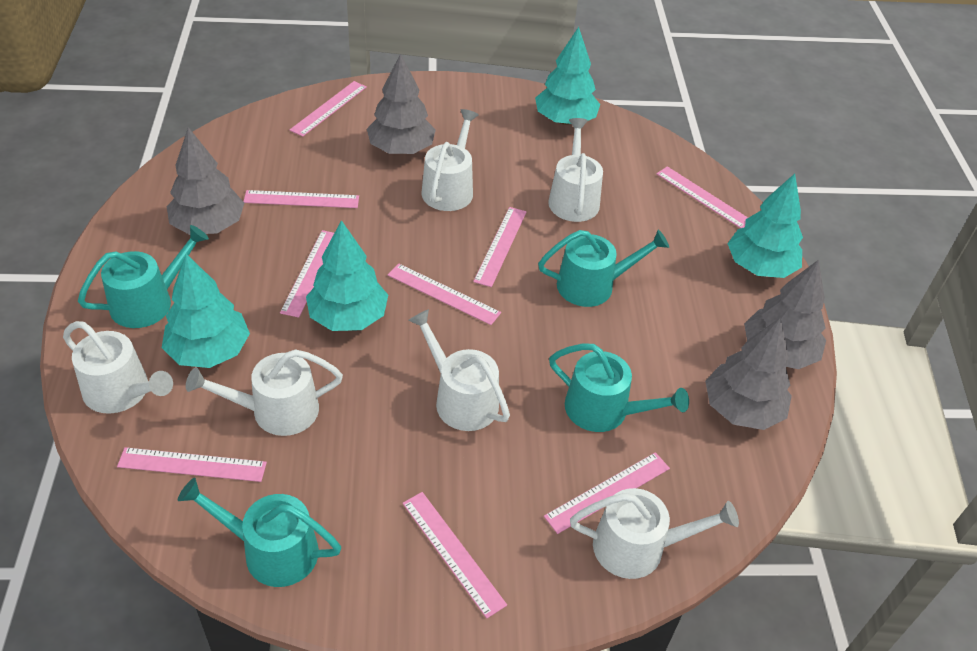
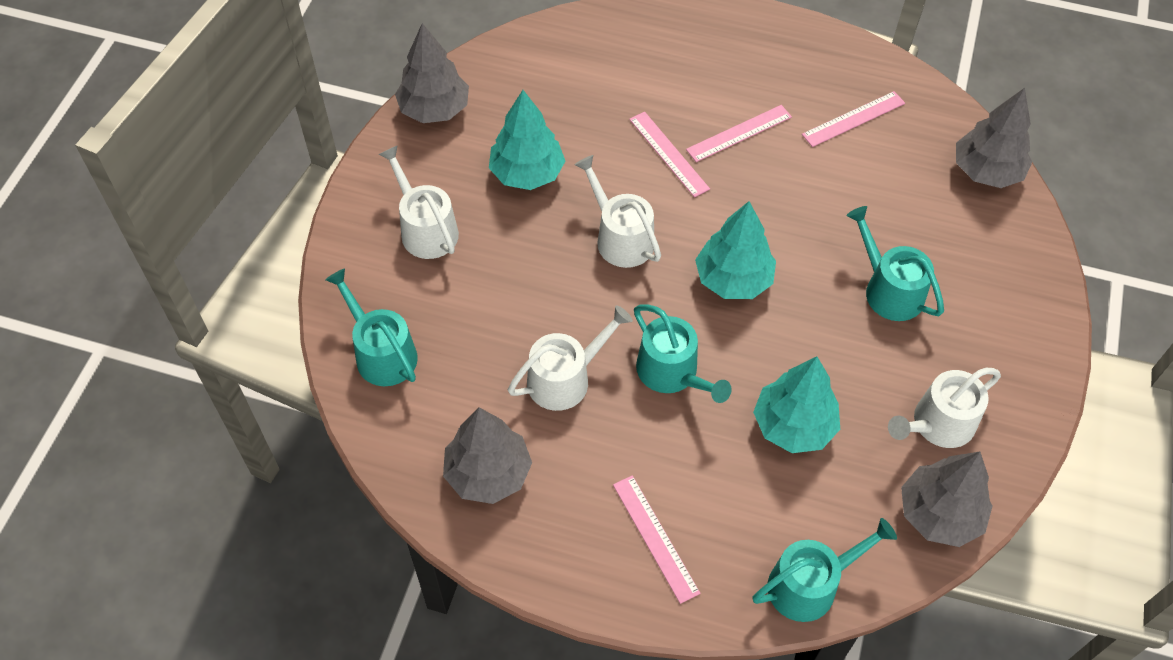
pink ruler: 9 -> 4
turquoise tree: 4 -> 3
white watering can: 6 -> 4

